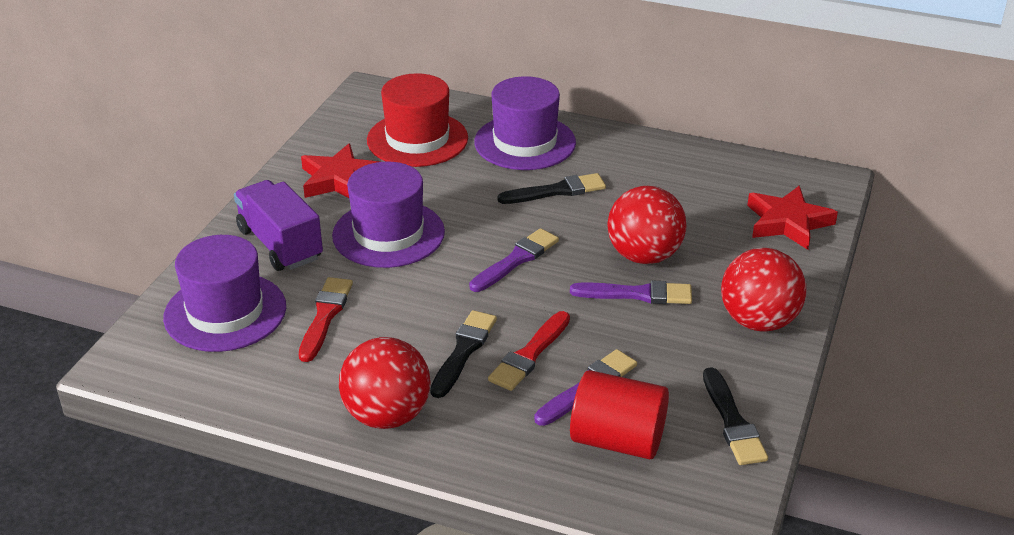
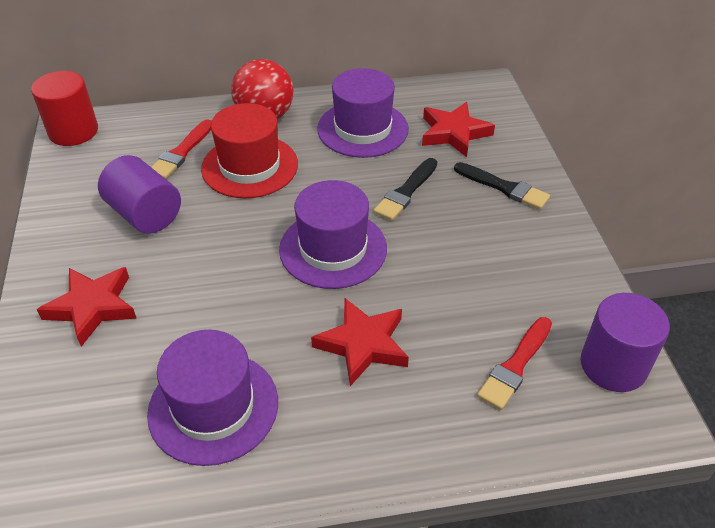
black brush: 3 -> 2
purple brush: 3 -> 0
purple cylinder: 0 -> 2
purple truck: 1 -> 0
red ball: 3 -> 1
red star: 2 -> 3

